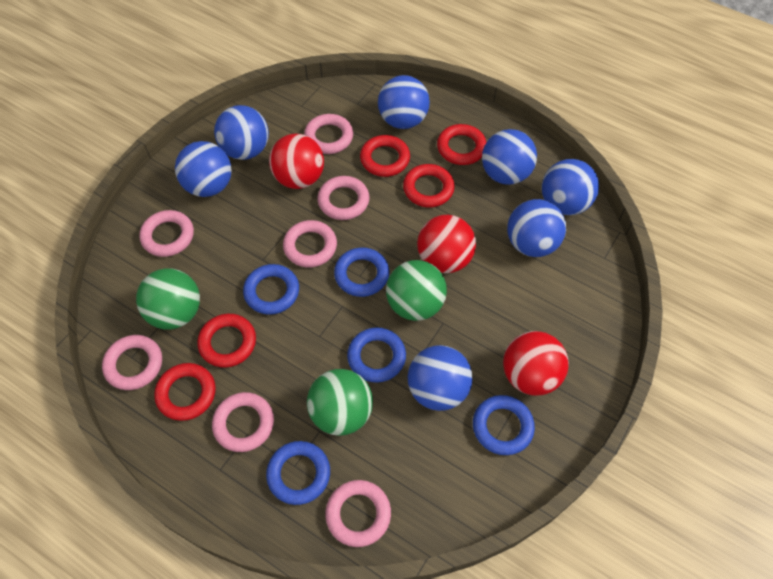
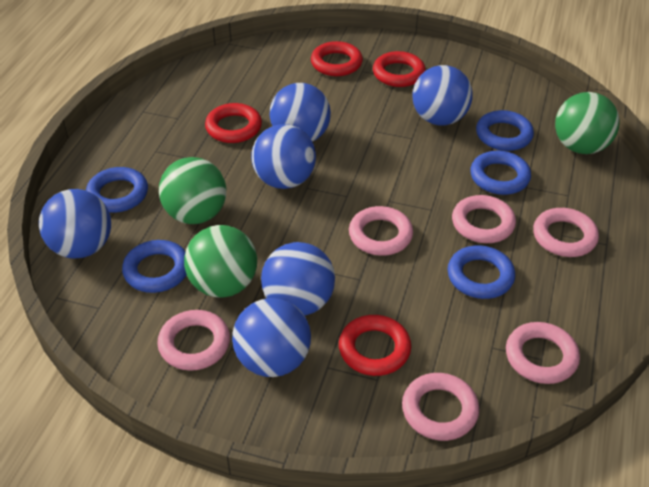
blue ball: 7 -> 6
pink ring: 7 -> 6
red ball: 3 -> 0
red ring: 5 -> 4

